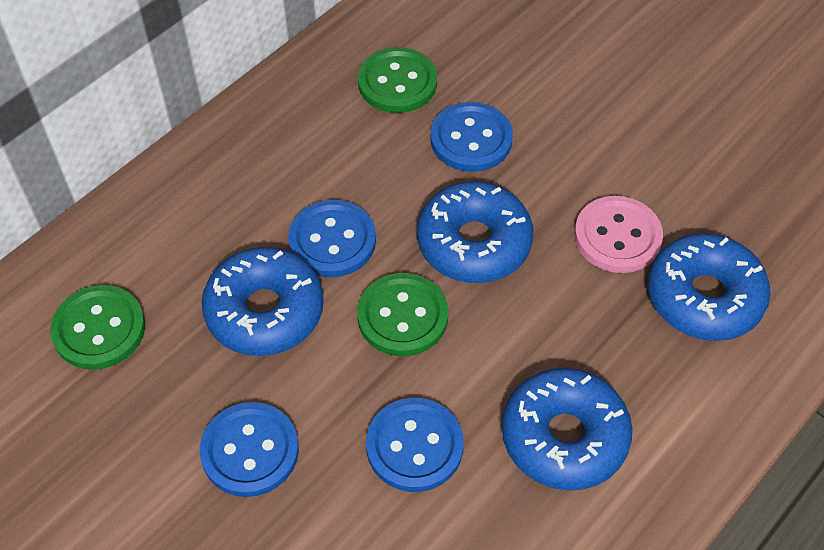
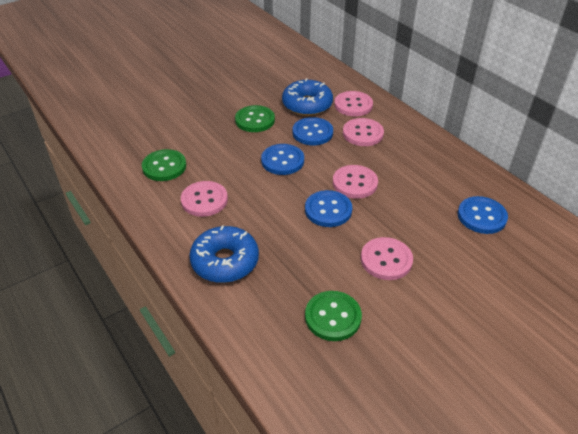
blue donut: 4 -> 2
pink button: 1 -> 5

